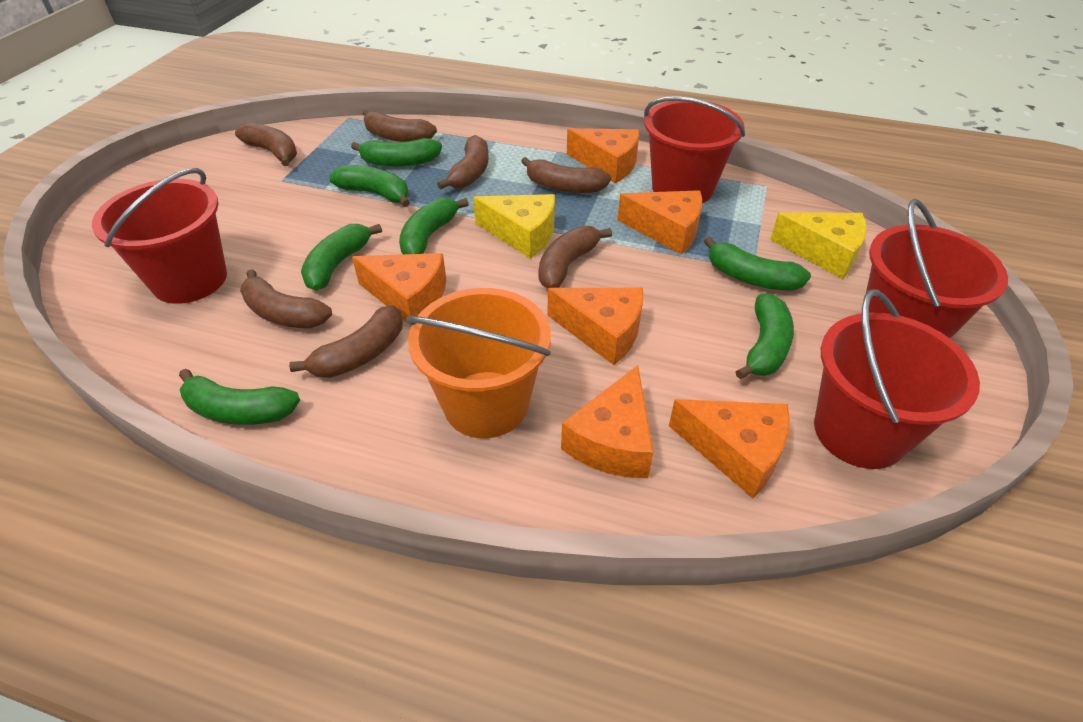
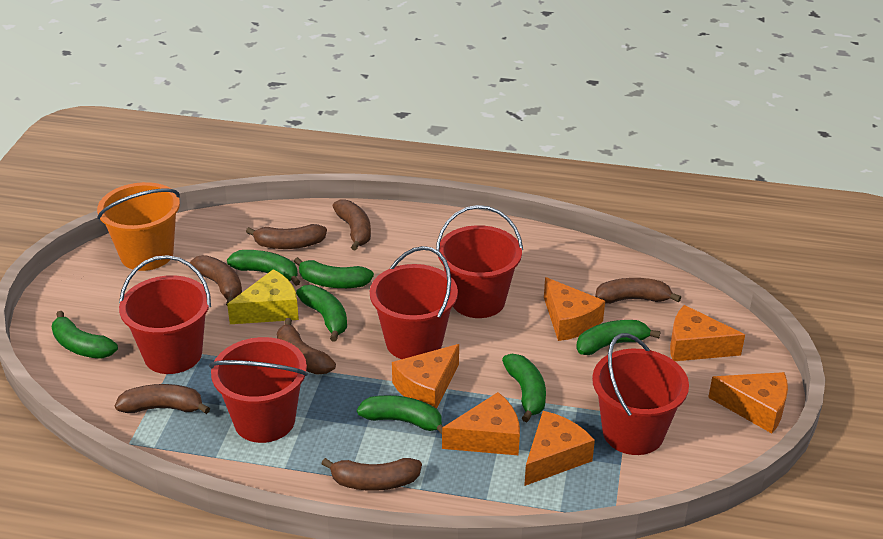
red bucket: 4 -> 5
yellow cheese: 2 -> 1

